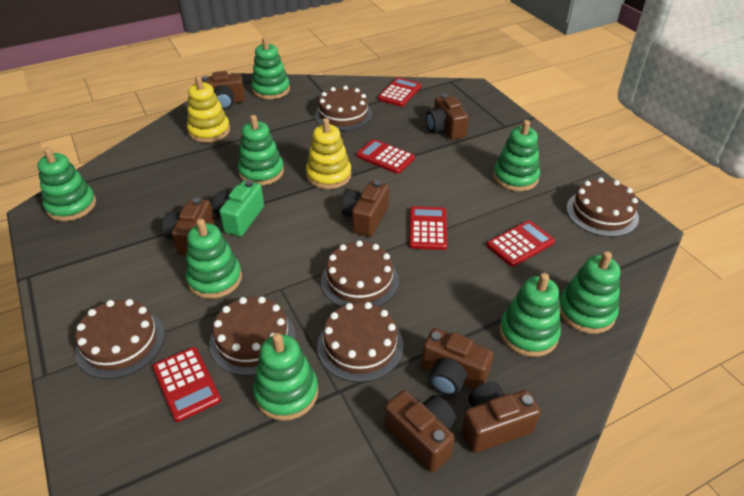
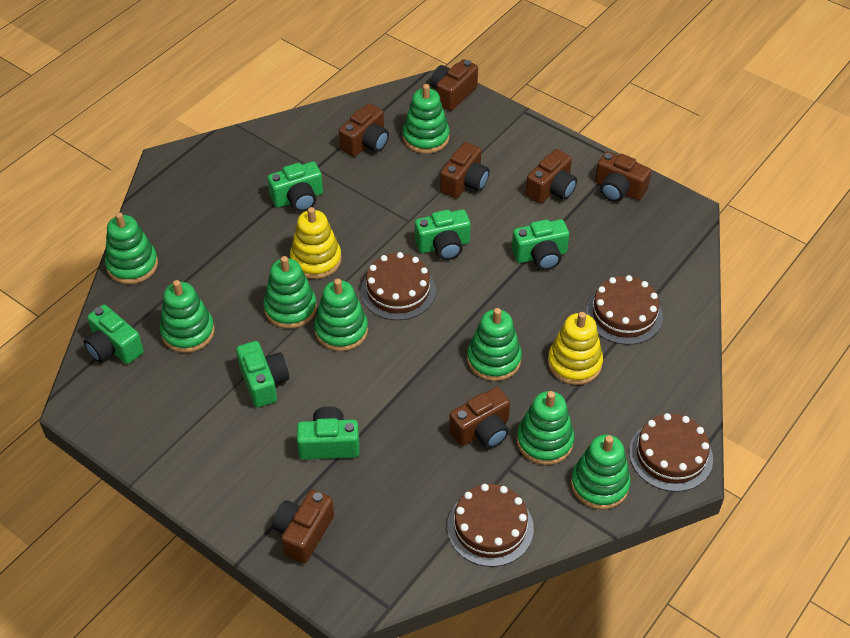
brown cake: 6 -> 4
green camera: 1 -> 6
red calculator: 5 -> 0

